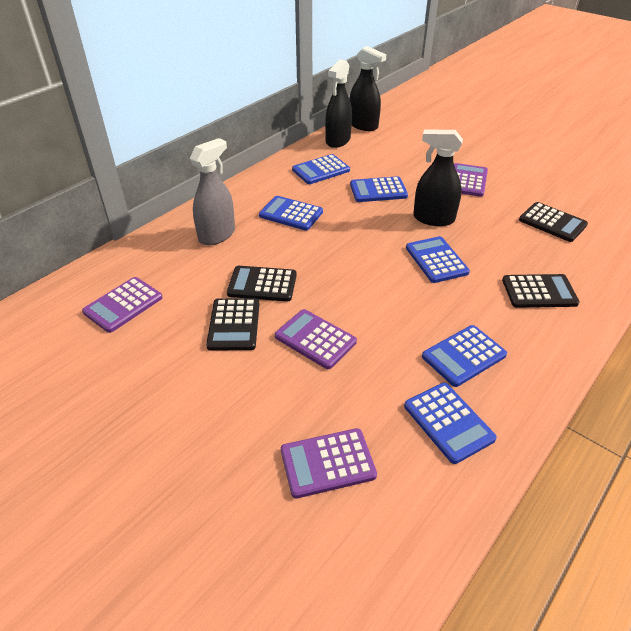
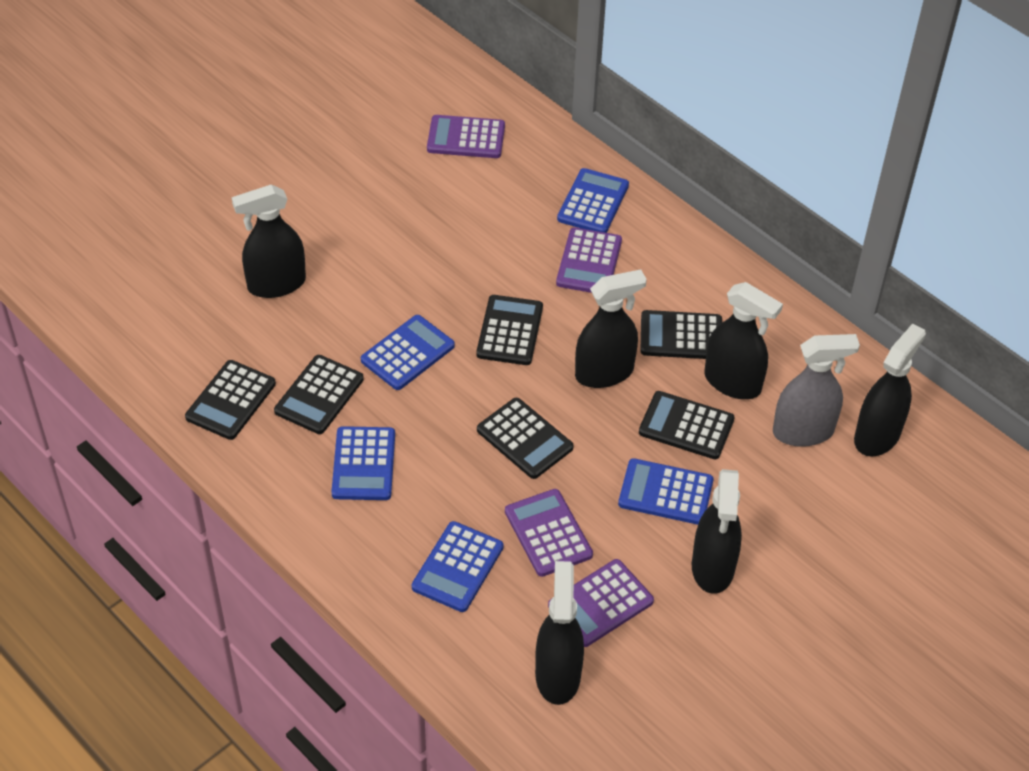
black calculator: 4 -> 6
black spray bottle: 3 -> 6
blue calculator: 6 -> 5

